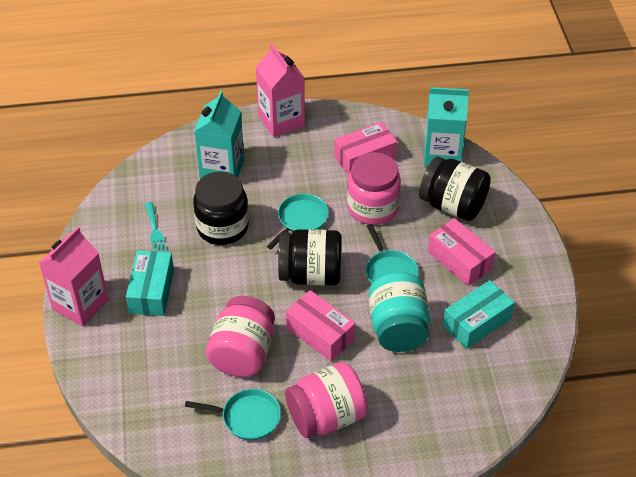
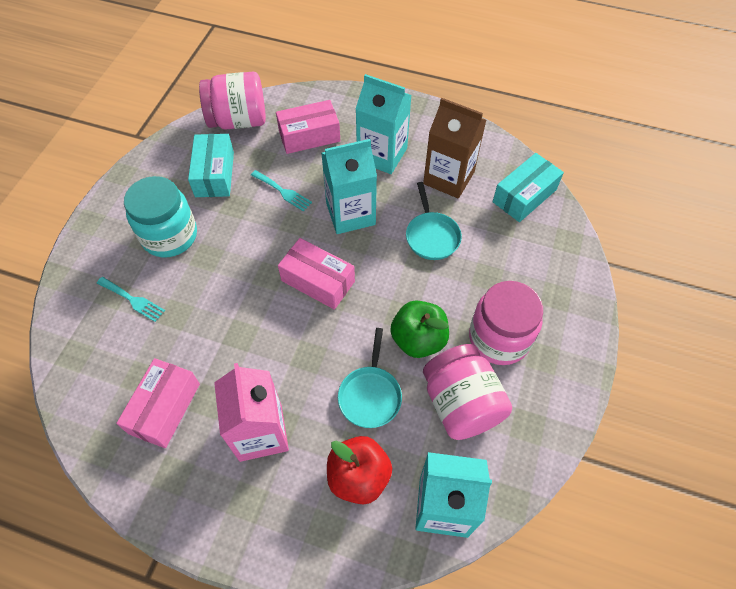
black jar: 3 -> 0
brown carton: 0 -> 1
green apple: 0 -> 1
pink carton: 2 -> 1
red apple: 0 -> 1
turquoise carton: 2 -> 3
turquoise fork: 1 -> 2
turquoise pan: 3 -> 2

